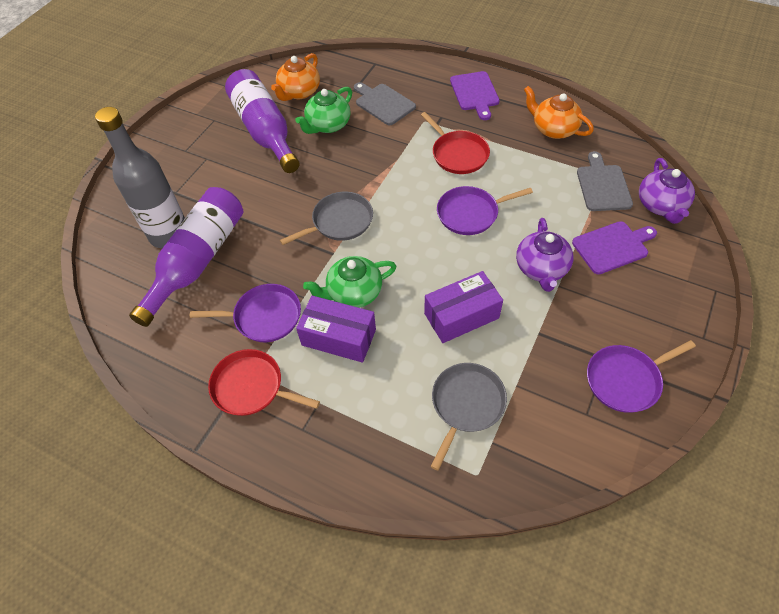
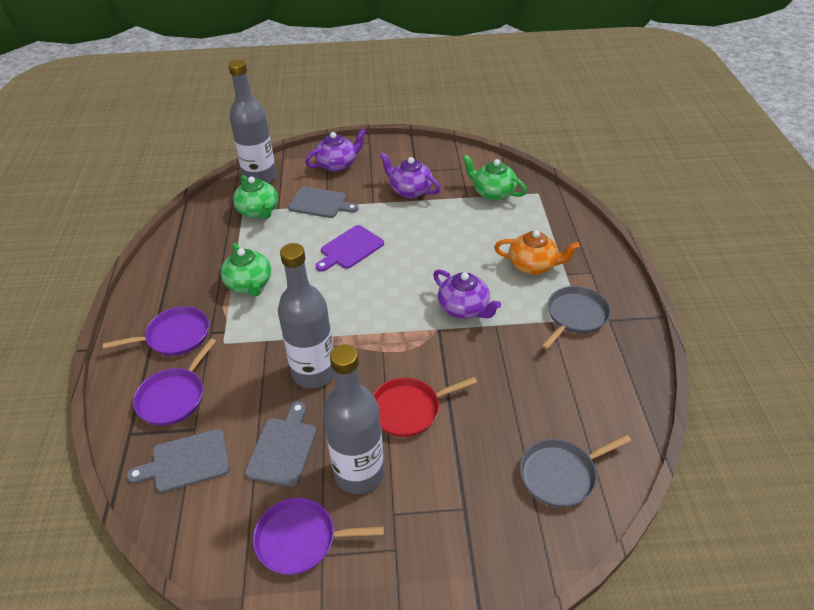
green teapot: 2 -> 3
grey bottle: 1 -> 3
grey cutting board: 2 -> 3
orange teapot: 2 -> 1
purple bottle: 2 -> 0
purple box: 2 -> 0
purple cutting board: 2 -> 1
purple teapot: 2 -> 3
red pan: 2 -> 1

